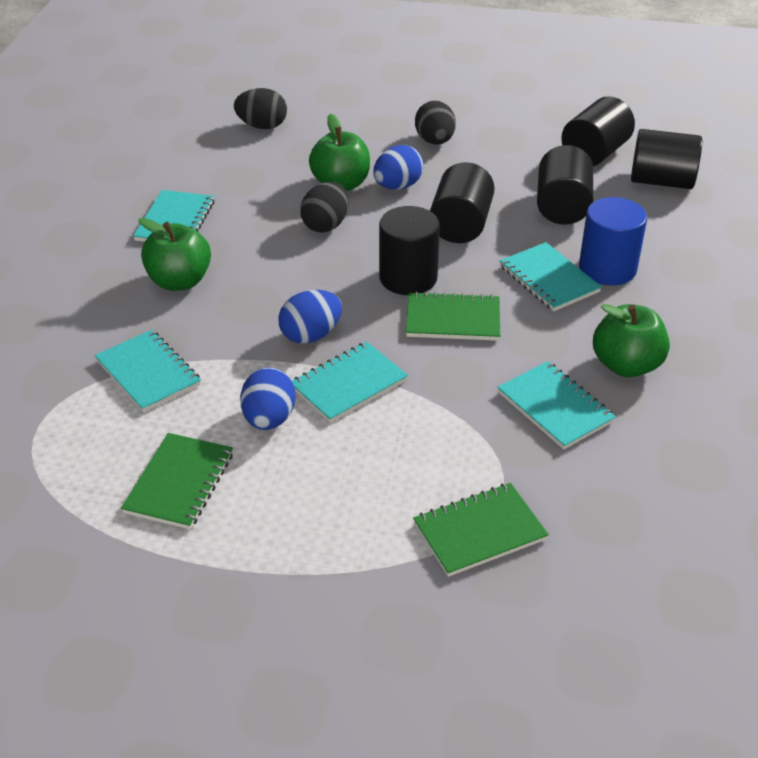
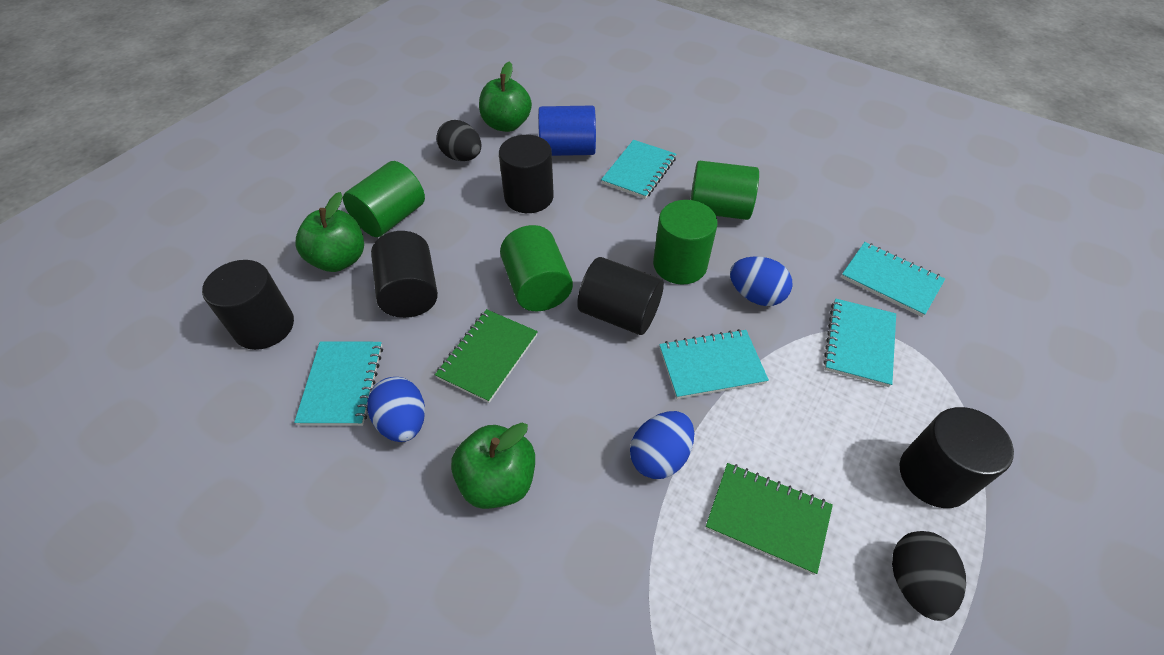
black egg: 3 -> 2
green cylinder: 0 -> 4
green notebook: 3 -> 2

